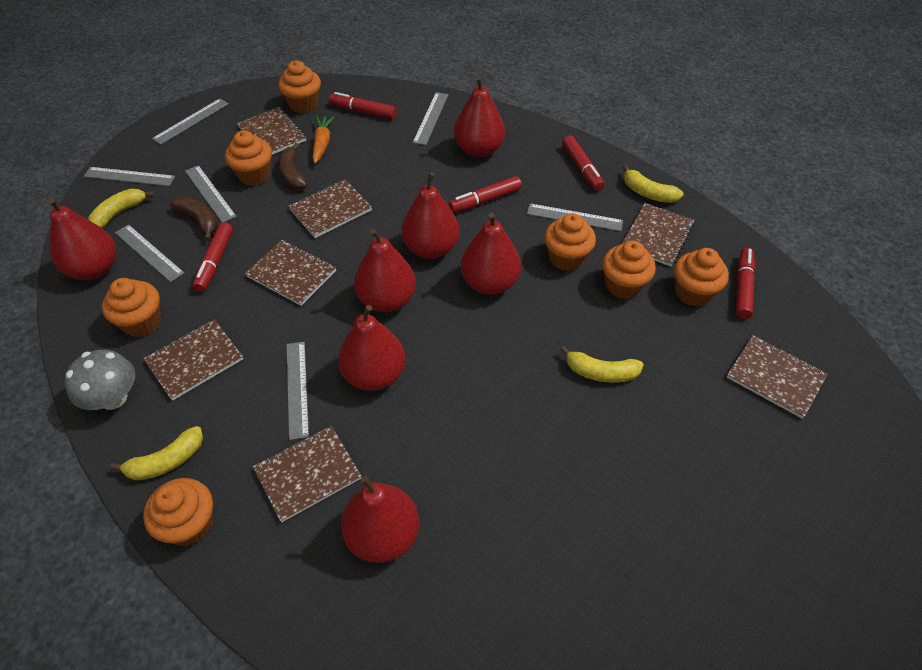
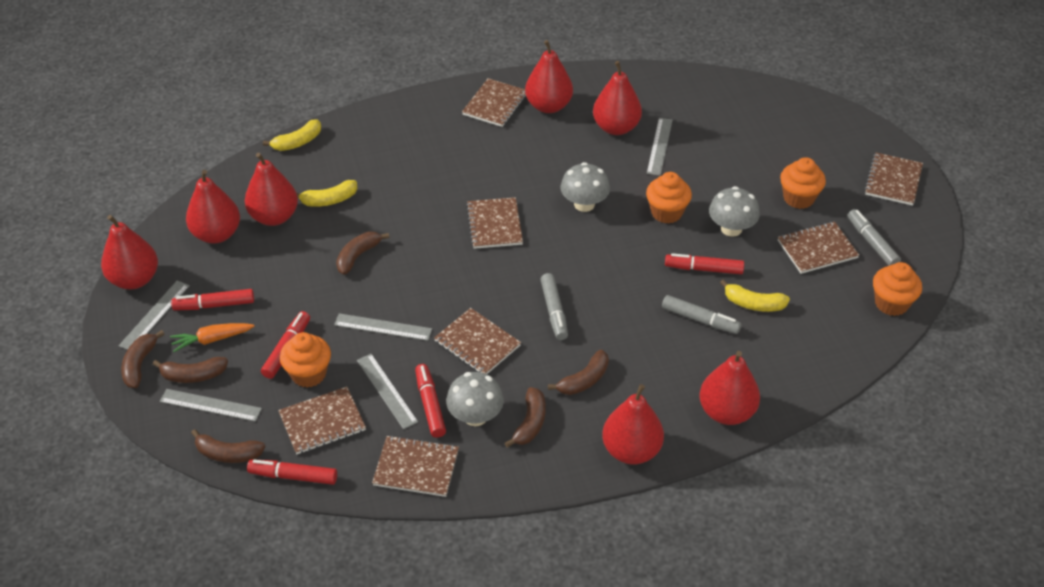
brown banana: 2 -> 6
grey marker: 0 -> 3
grey mushroom: 1 -> 3
grey ruler: 7 -> 5
orange cupcake: 7 -> 4
yellow banana: 4 -> 3

